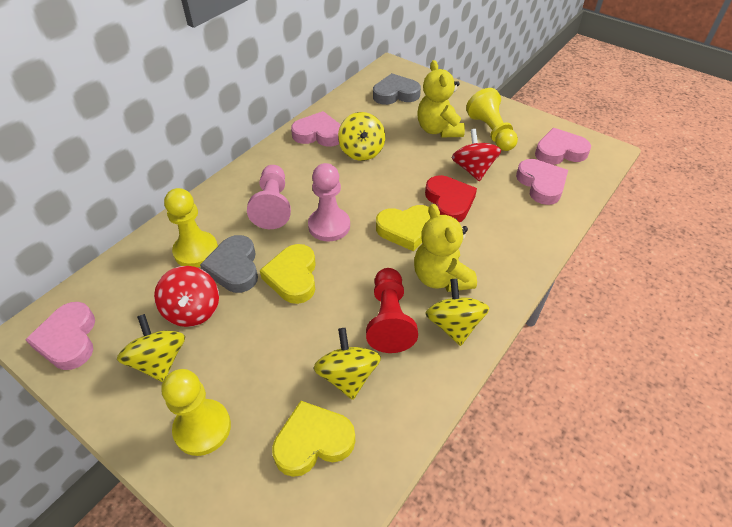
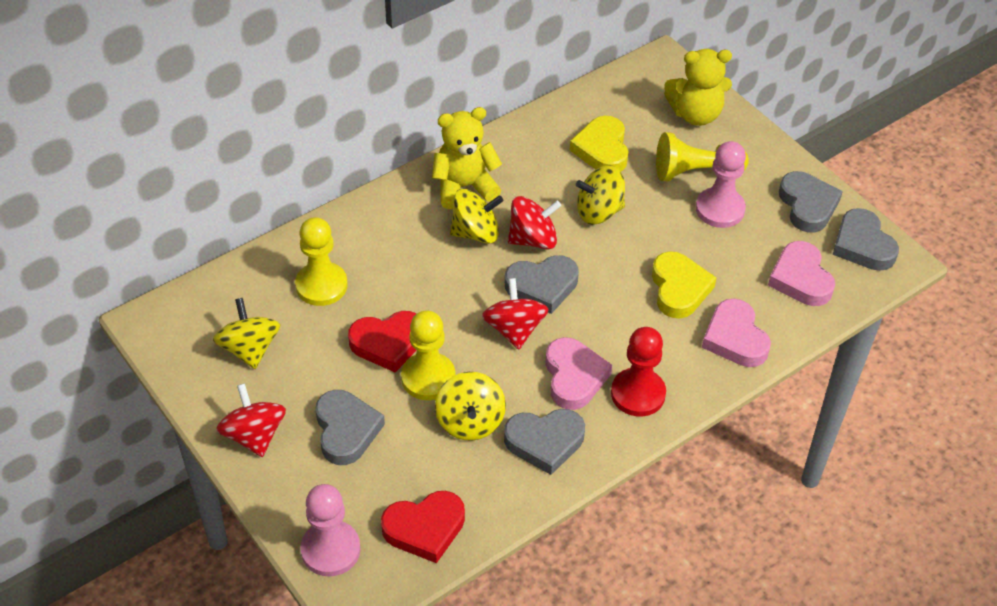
grey heart: 2 -> 5
pink heart: 4 -> 3
red heart: 1 -> 2
red spinning top: 2 -> 3
yellow heart: 3 -> 2

